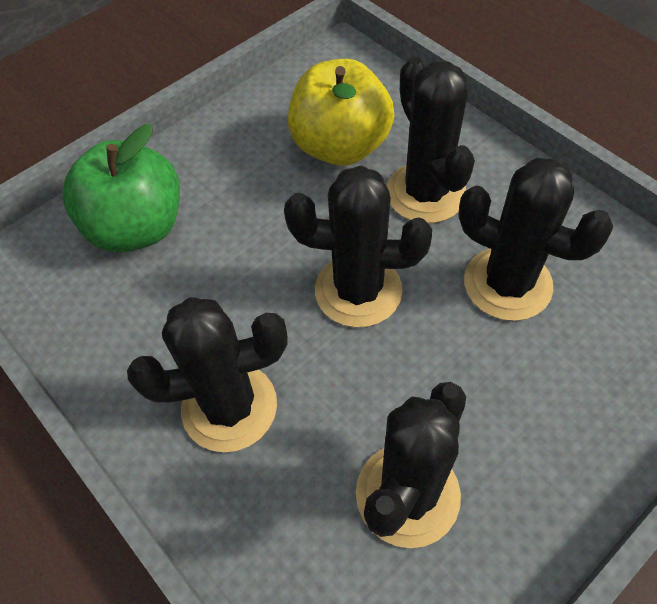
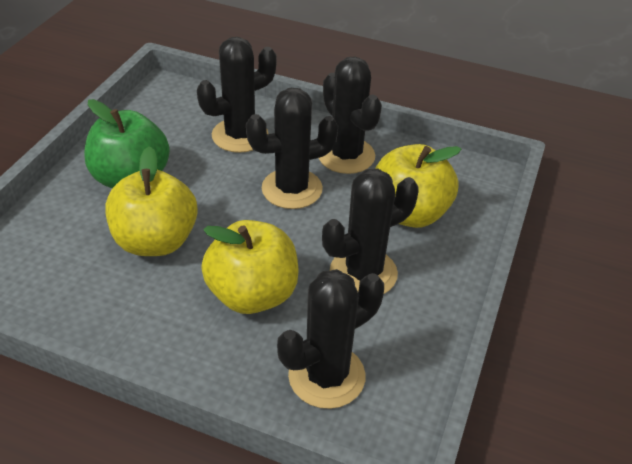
yellow apple: 1 -> 3

